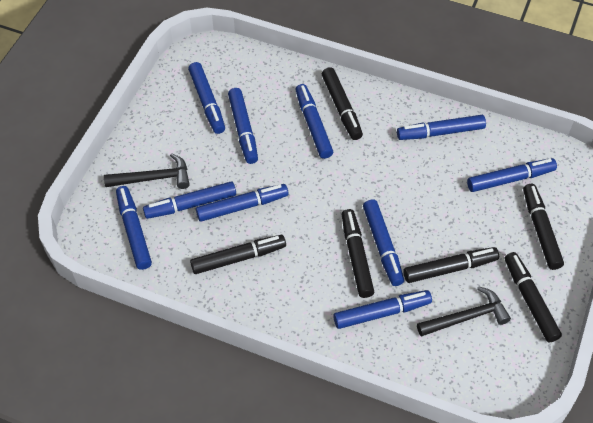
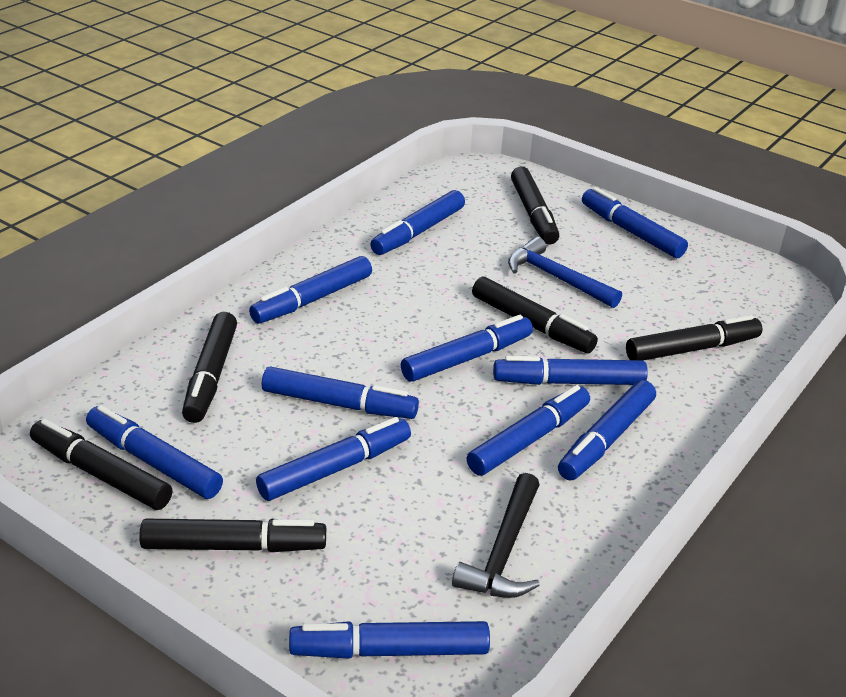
black hammer: 2 -> 1
blue hammer: 0 -> 1
blue marker: 10 -> 11

